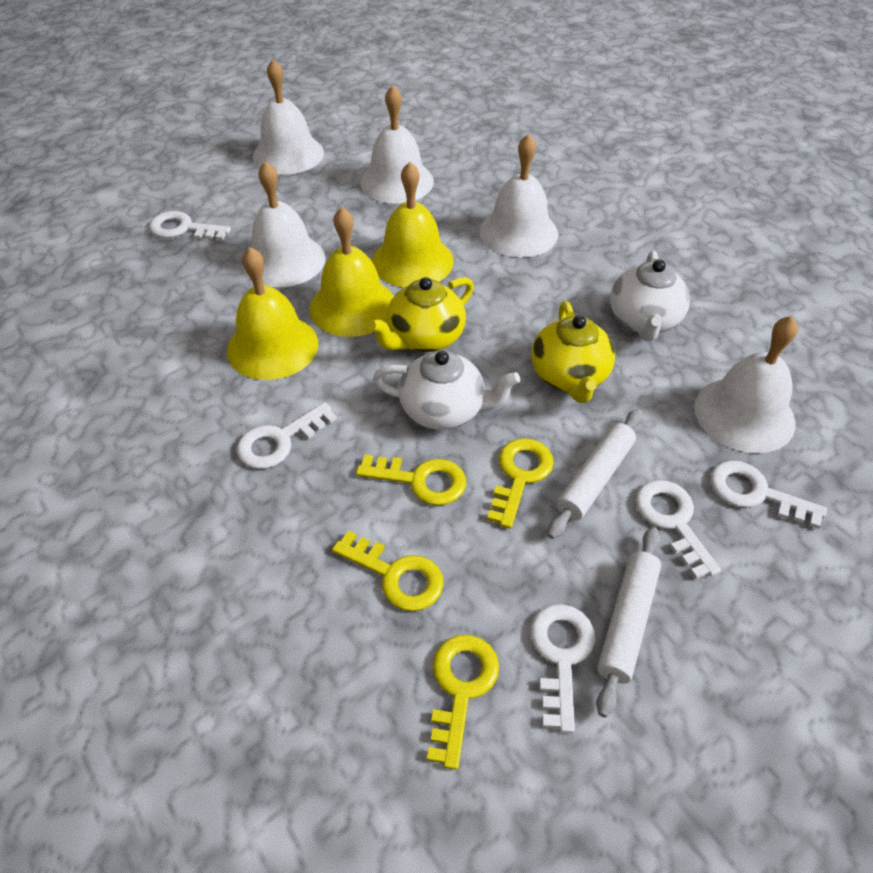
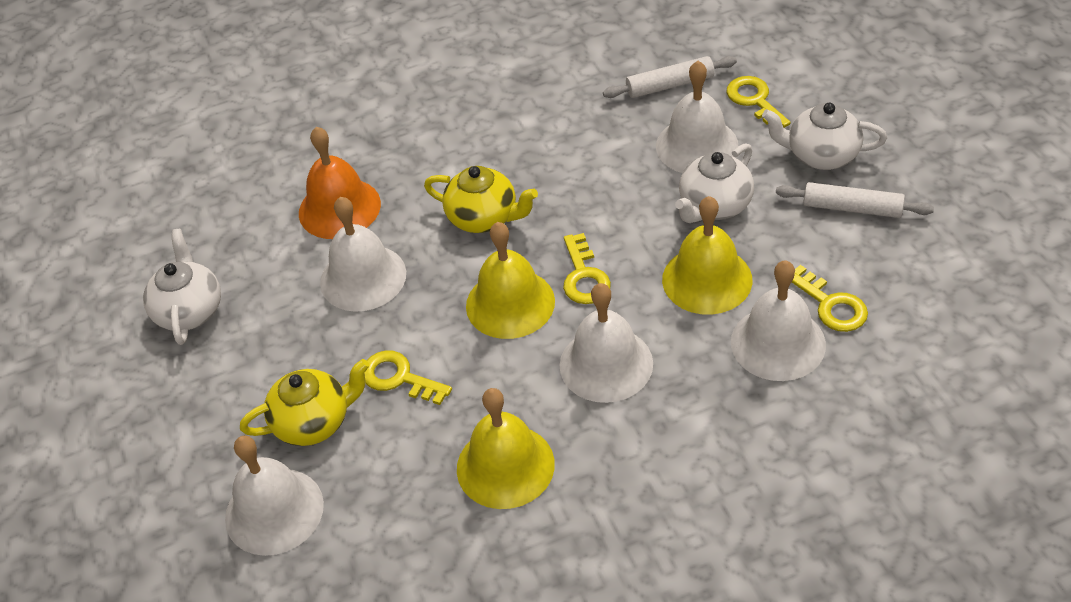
orange bell: 0 -> 1
white key: 5 -> 0
white teapot: 2 -> 3

